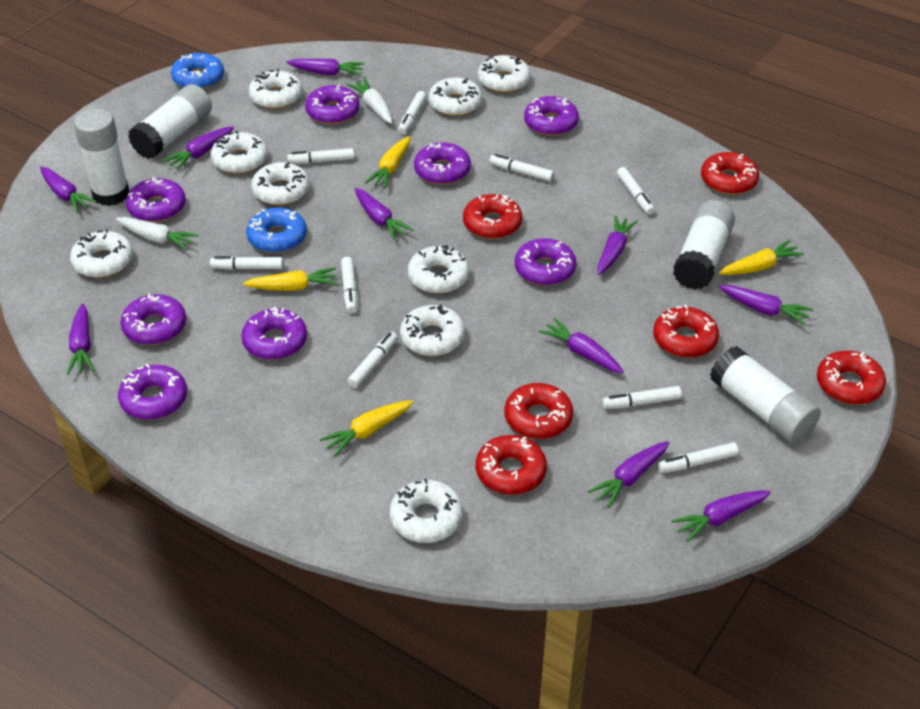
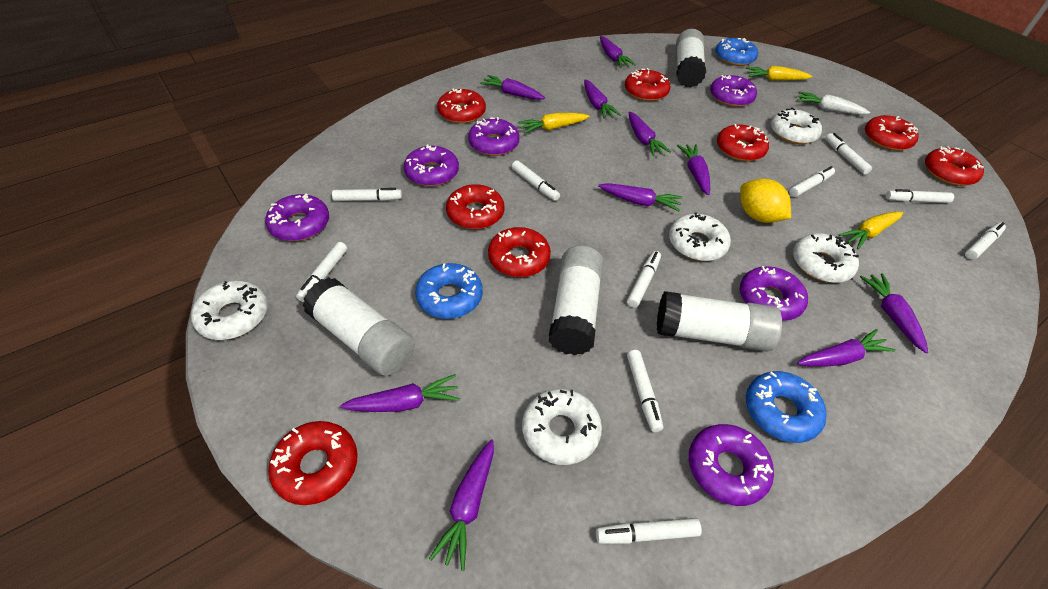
blue donut: 2 -> 3
purple donut: 8 -> 6
red donut: 6 -> 8
white carrot: 2 -> 1
white donut: 9 -> 5
white marker: 9 -> 10
yellow carrot: 4 -> 3
yellow lemon: 0 -> 1

